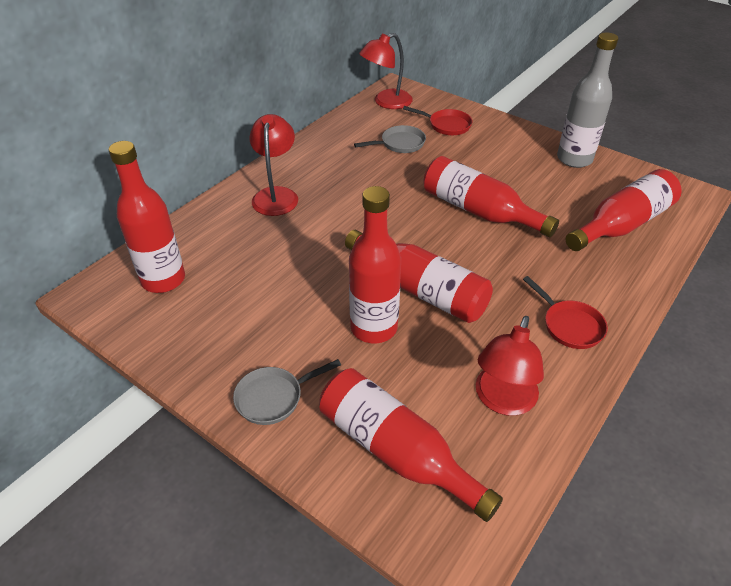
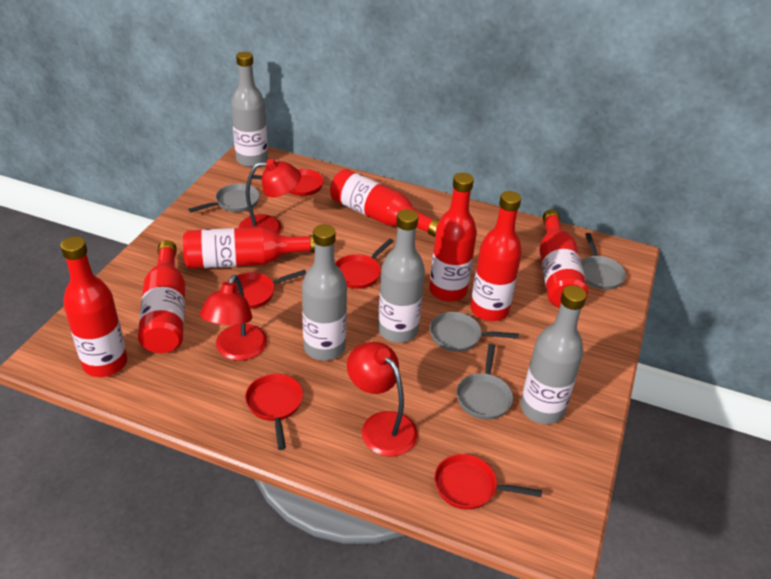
grey bottle: 1 -> 4
grey pan: 2 -> 4
red bottle: 6 -> 7
red pan: 2 -> 5

